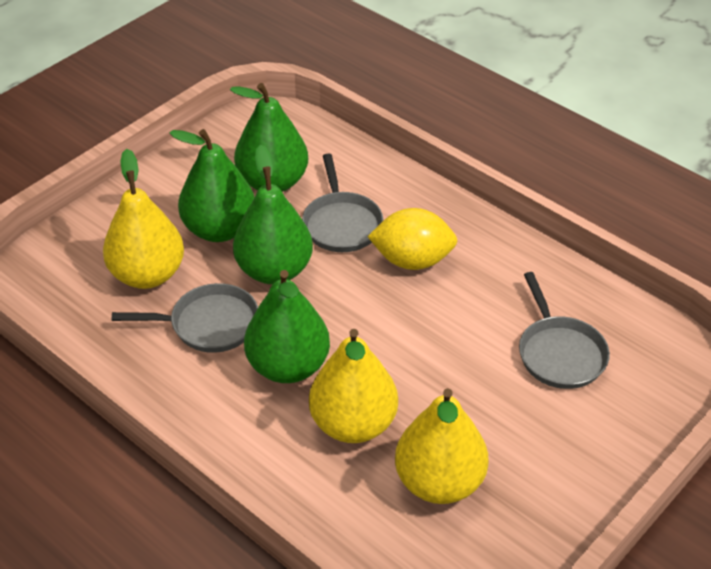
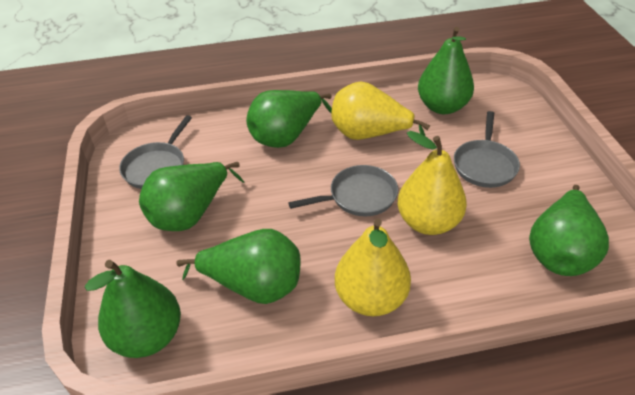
green pear: 4 -> 6
yellow lemon: 1 -> 0

